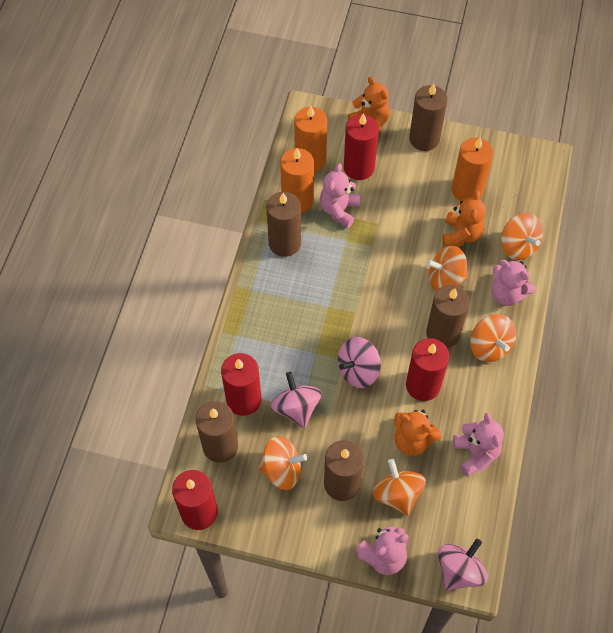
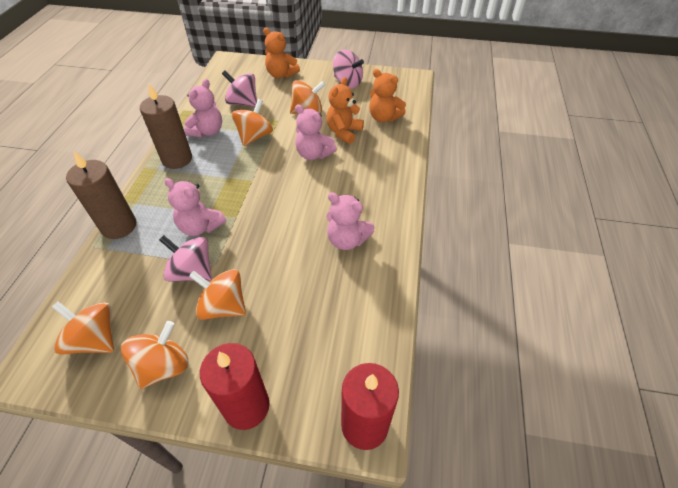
brown candle: 5 -> 2
orange candle: 3 -> 0
red candle: 4 -> 2

